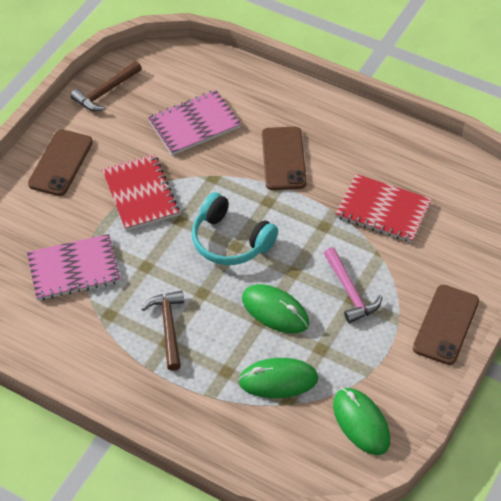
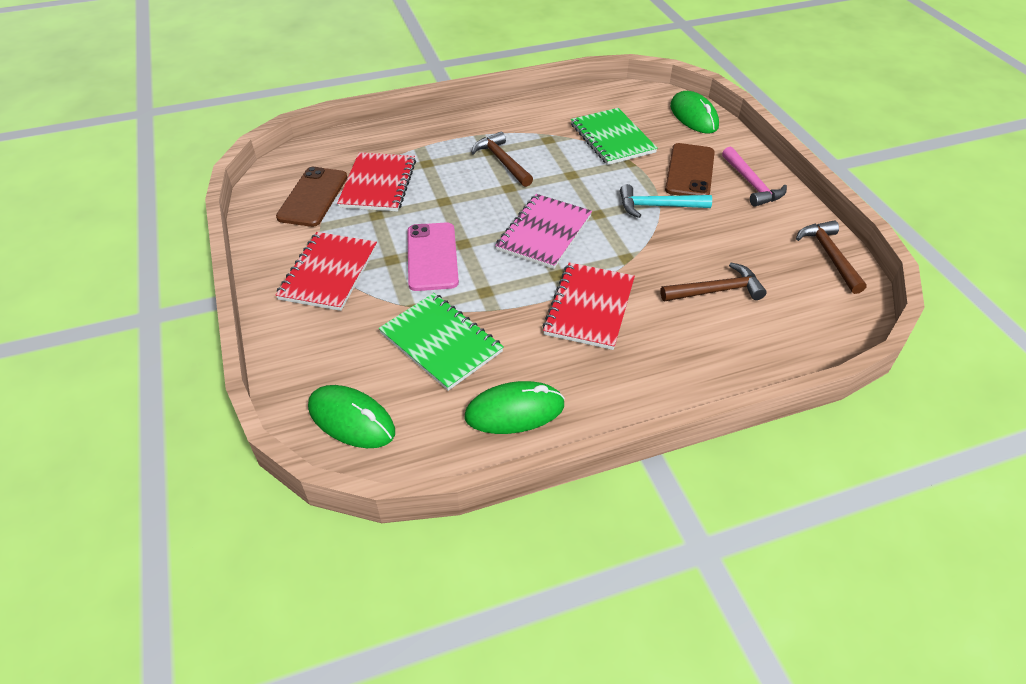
brown hammer: 2 -> 3
brown phone: 3 -> 2
green notebook: 0 -> 2
pink notebook: 2 -> 1
pink phone: 0 -> 1
red notebook: 2 -> 3
turquoise hammer: 0 -> 1
turquoise headphones: 1 -> 0

